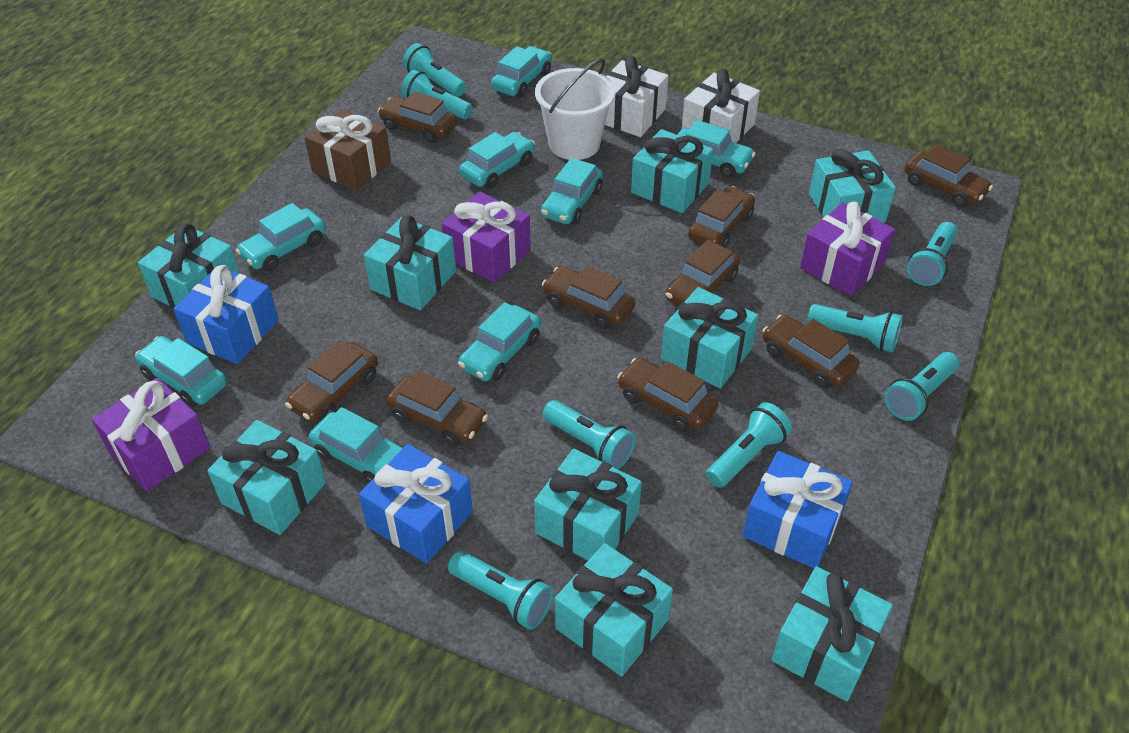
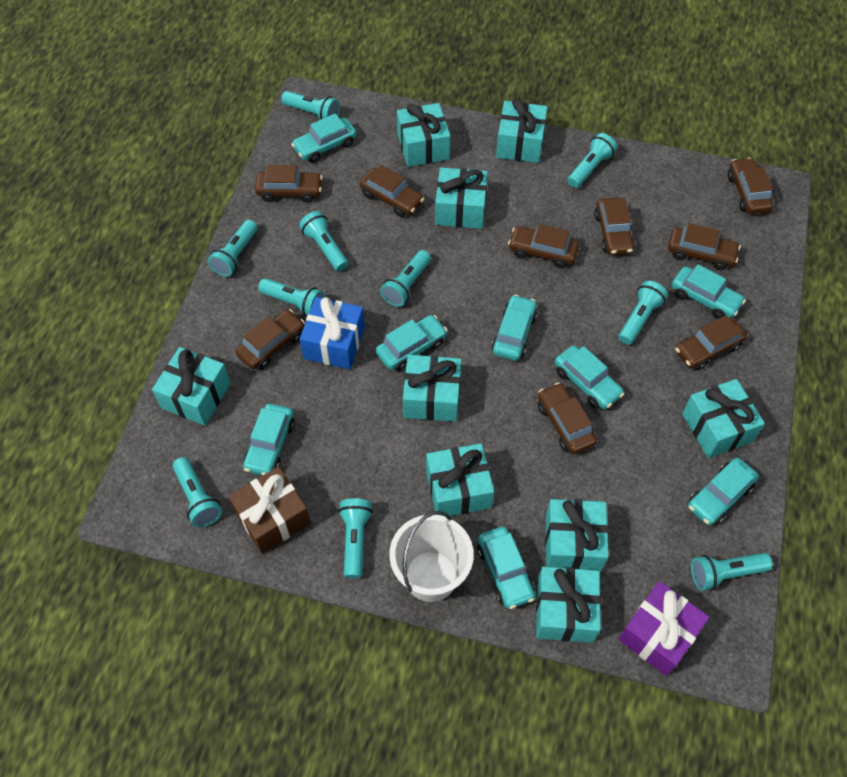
blue gift: 3 -> 1
purple gift: 3 -> 1
turquoise flashlight: 8 -> 10
white gift: 2 -> 0

